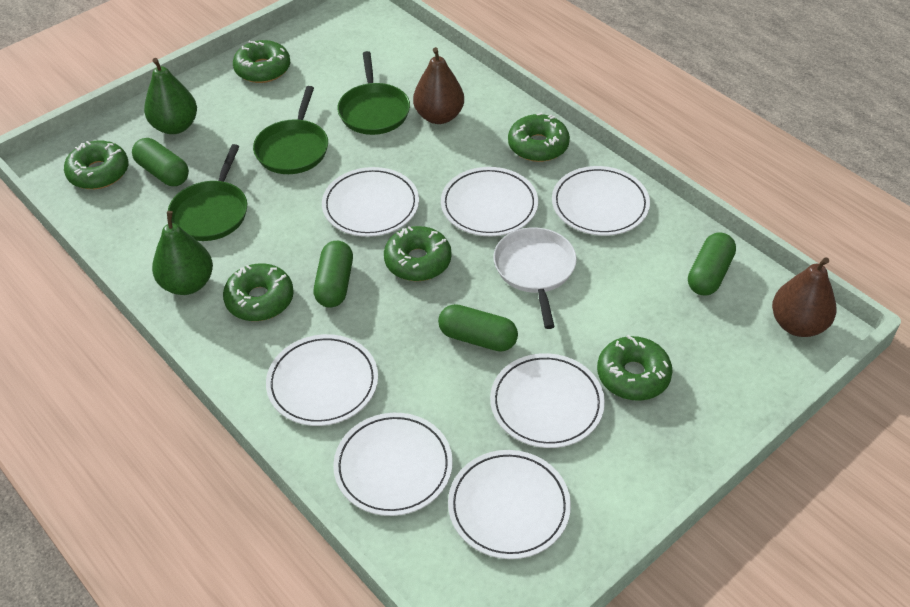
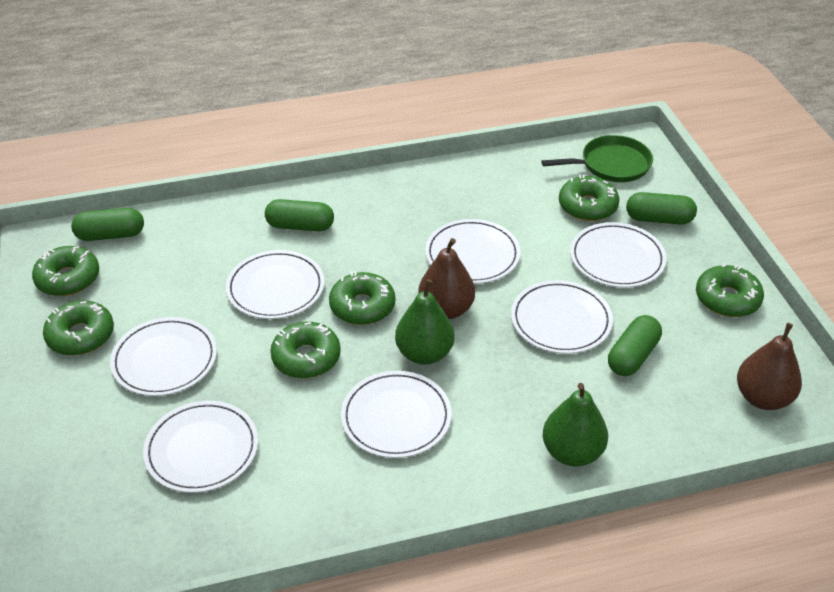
green pan: 3 -> 1
white pan: 1 -> 0

